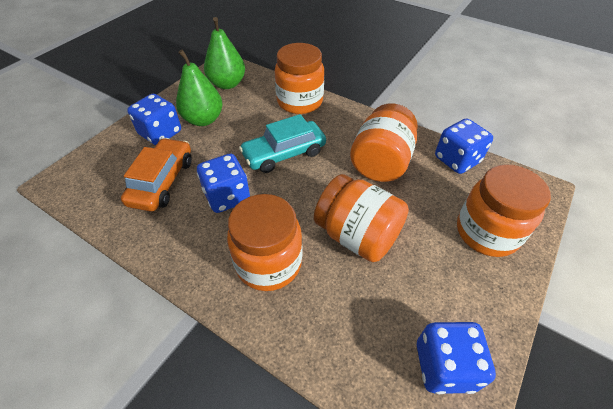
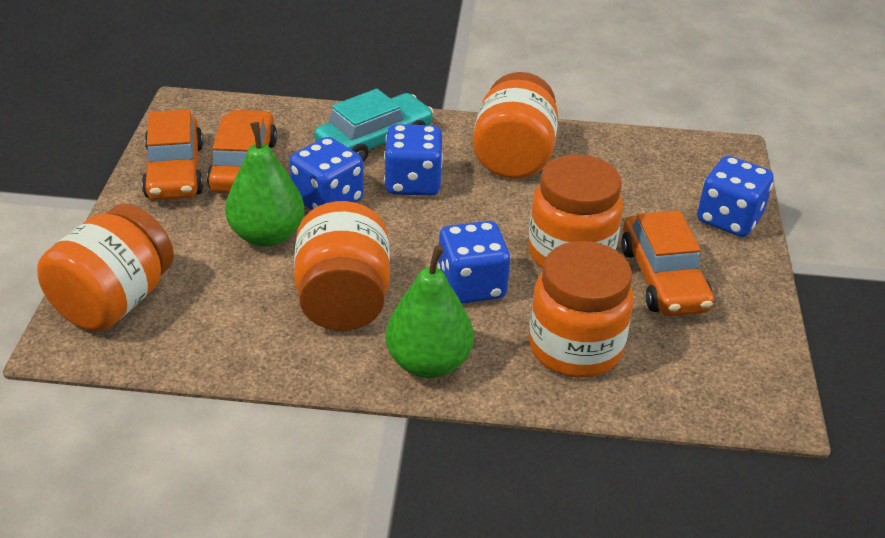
orange car: 1 -> 3

